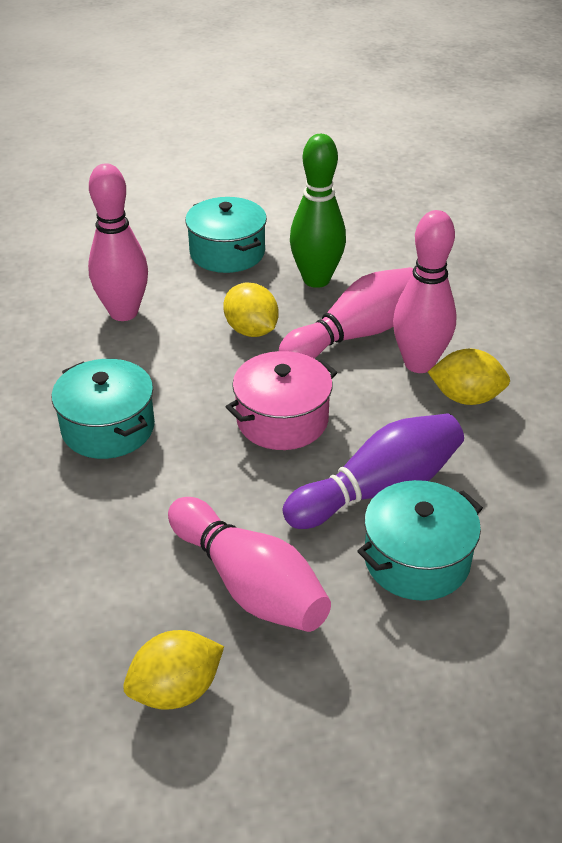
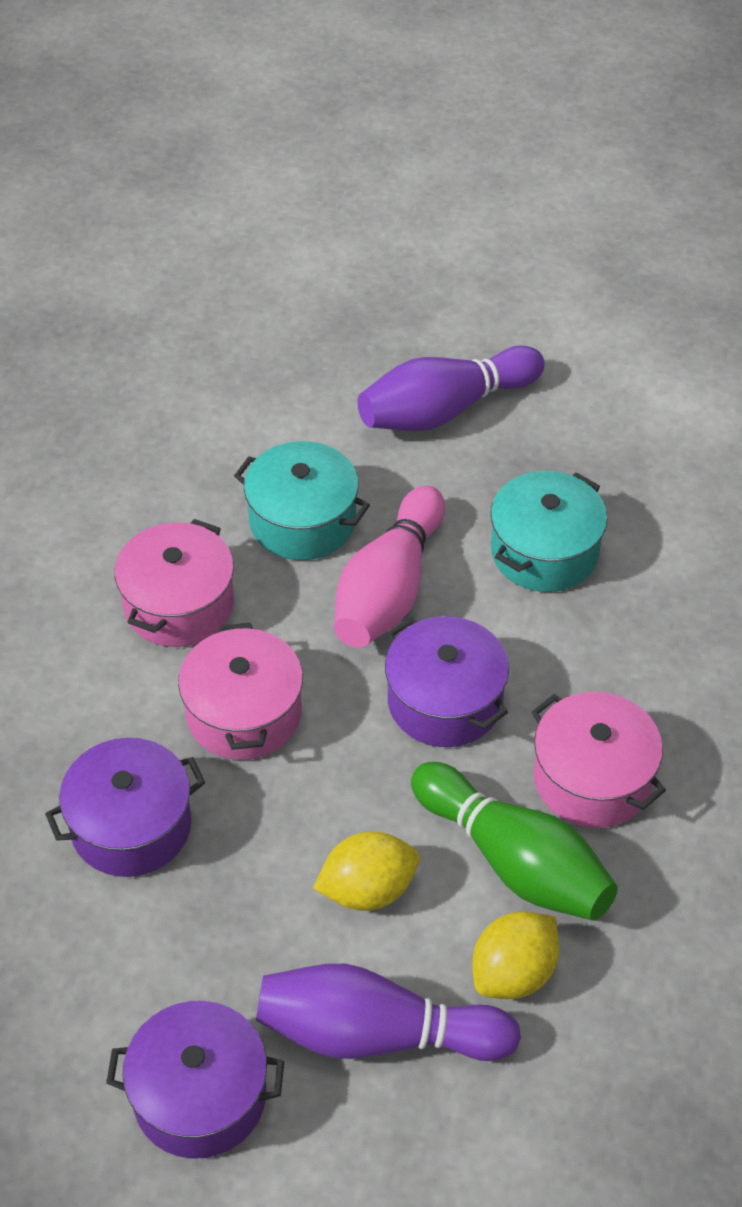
pink bowling pin: 4 -> 1
pink pot: 1 -> 3
purple bowling pin: 1 -> 2
purple pot: 0 -> 3
turquoise pot: 3 -> 2
yellow lemon: 3 -> 2

